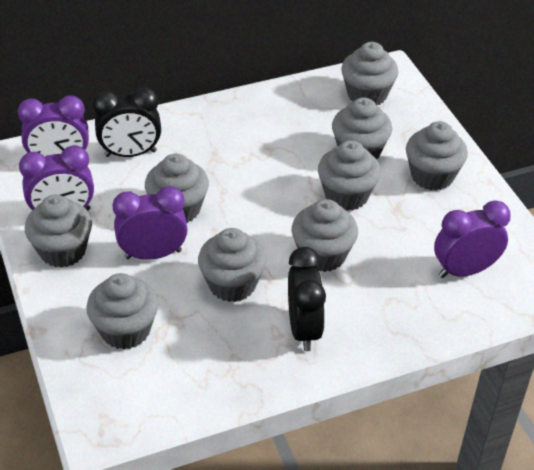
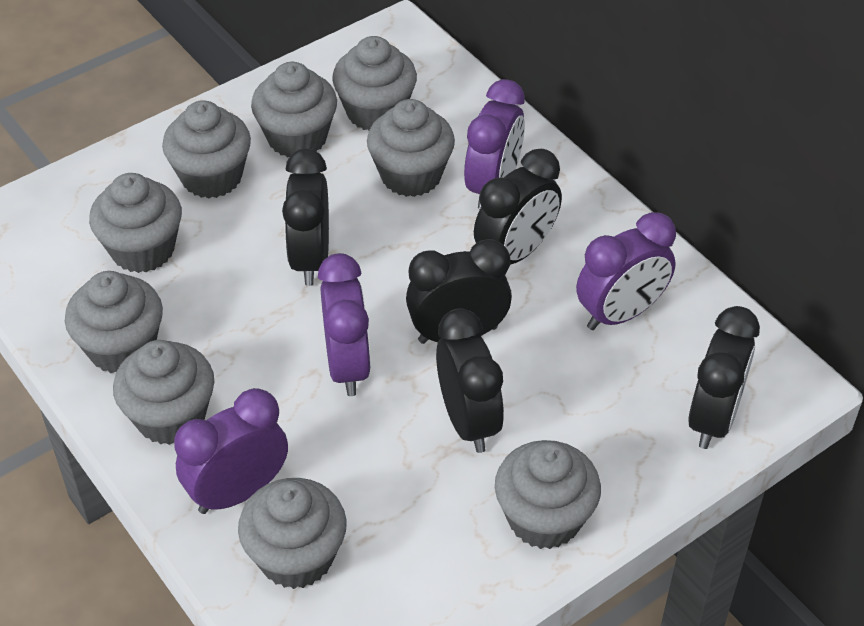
black clock: 2 -> 5

